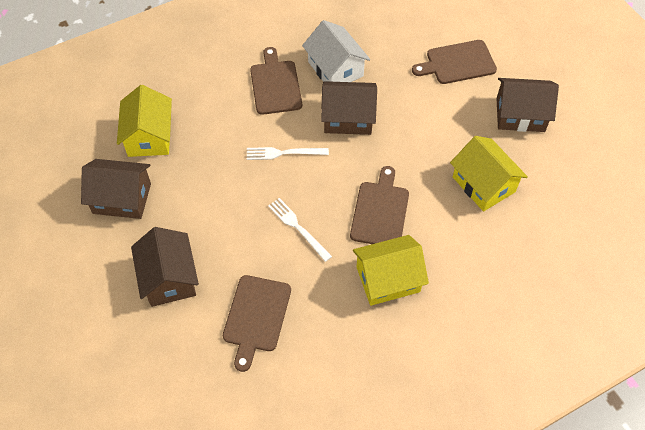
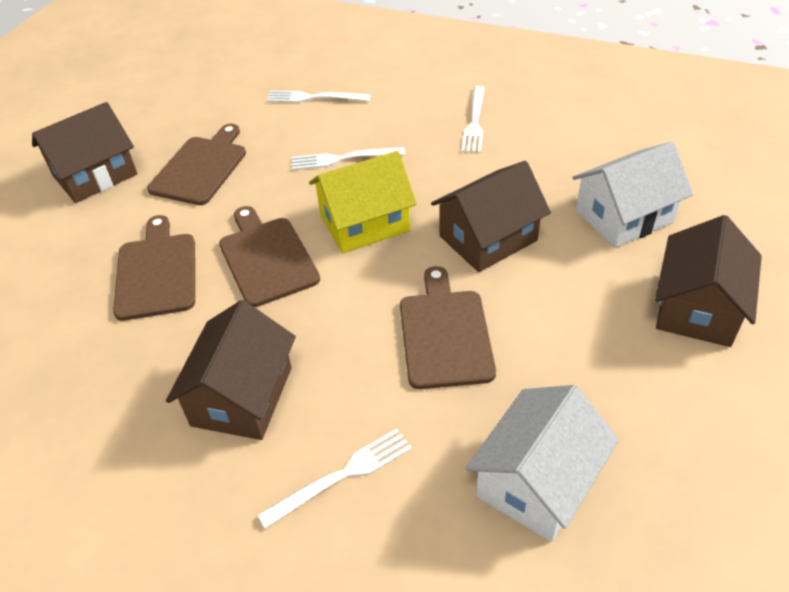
white fork: 2 -> 4
white house: 1 -> 2
yellow house: 3 -> 1

